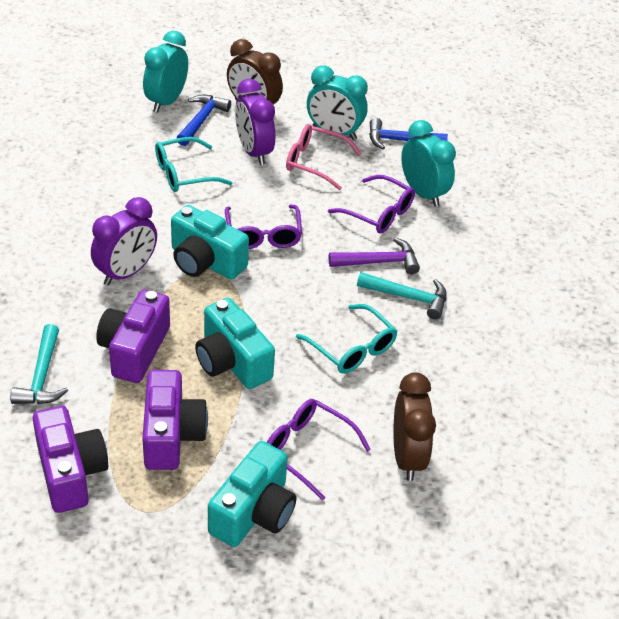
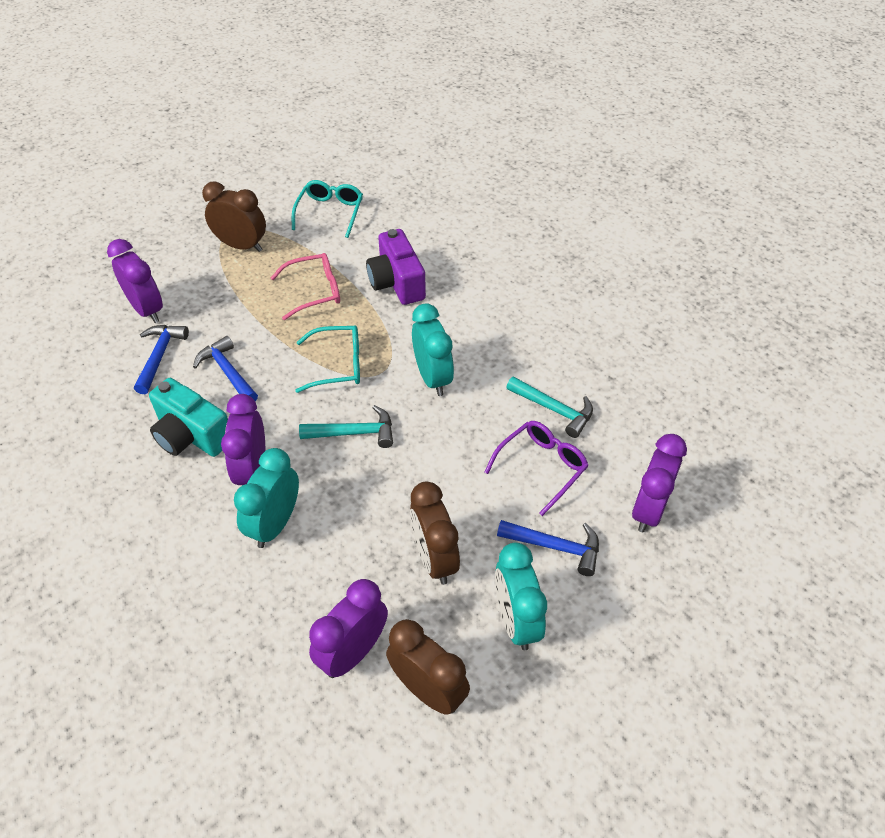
blue hammer: 2 -> 3
brown clock: 2 -> 3
purple camera: 3 -> 1
purple clock: 2 -> 4
purple glasses: 3 -> 1
purple hammer: 1 -> 0
turquoise camera: 3 -> 1

